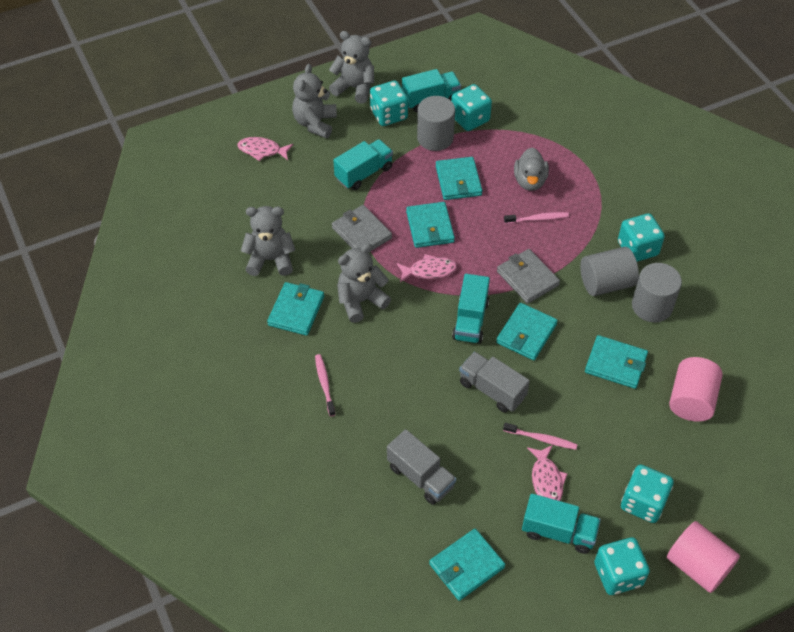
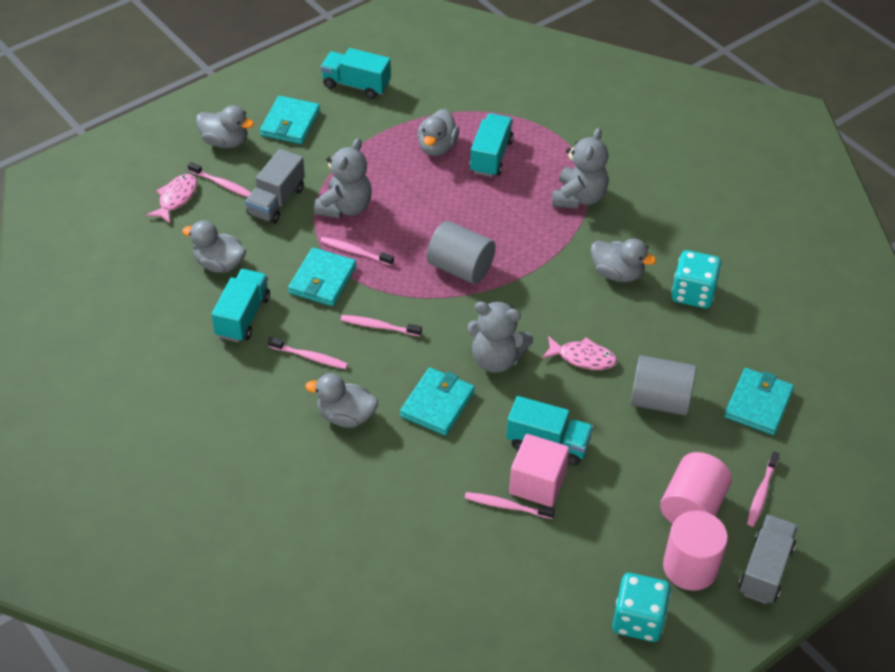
grey cylinder: 3 -> 2
grey duck: 1 -> 5
grey teddy bear: 4 -> 3
grey wallet: 2 -> 0
pink cube: 0 -> 1
pink fish: 3 -> 2
pink toothbrush: 3 -> 6
turquoise dice: 5 -> 2
turquoise wallet: 6 -> 4

